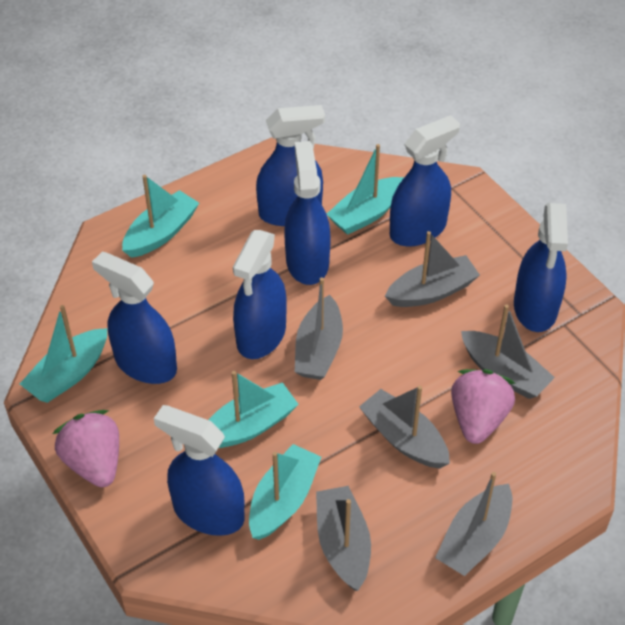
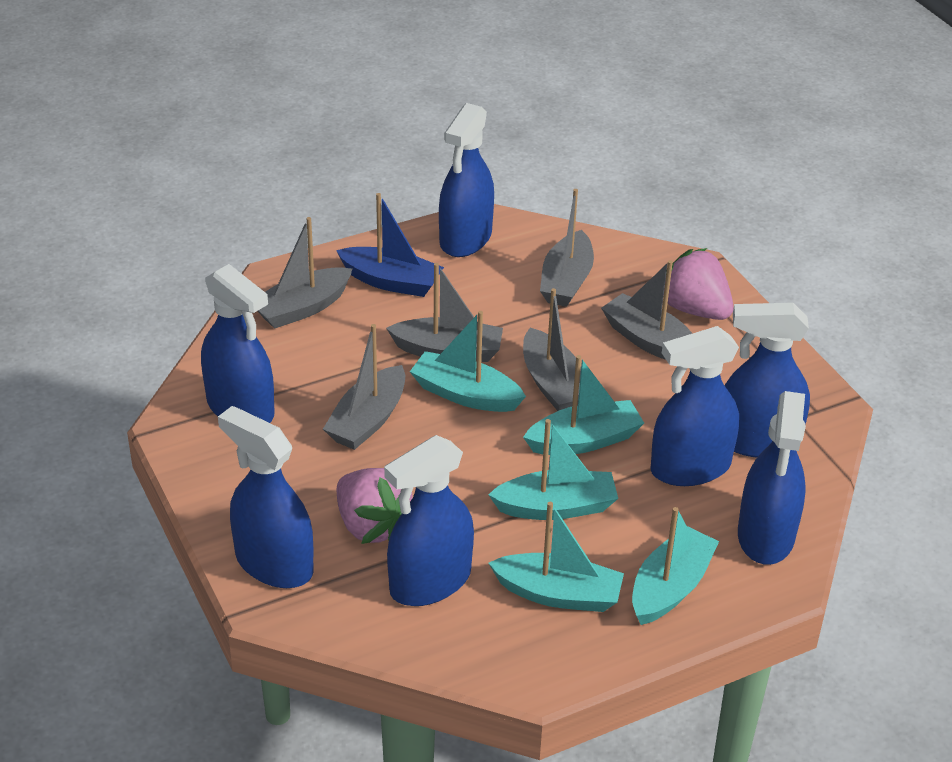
blue boat: 0 -> 1

